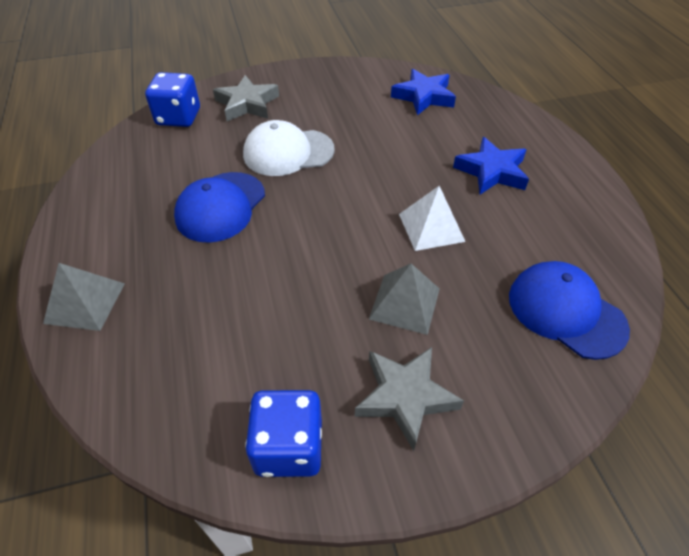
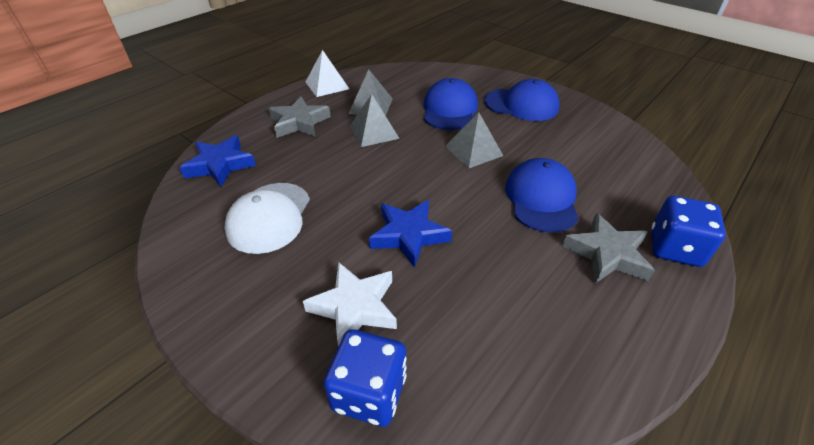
blue cap: 2 -> 3
grey pyramid: 2 -> 3
white star: 0 -> 1

